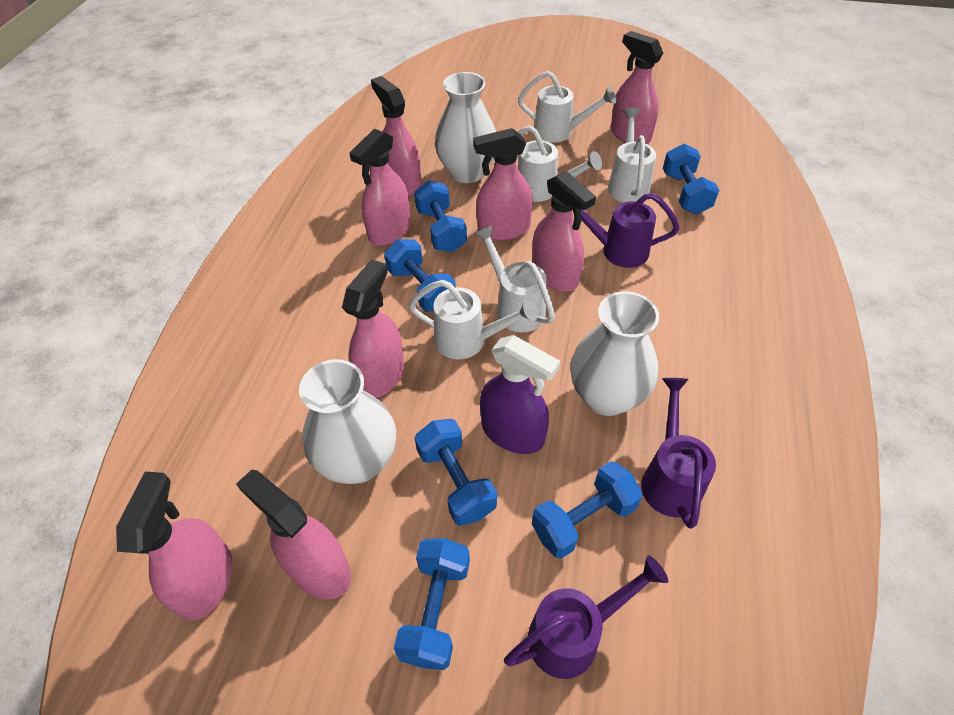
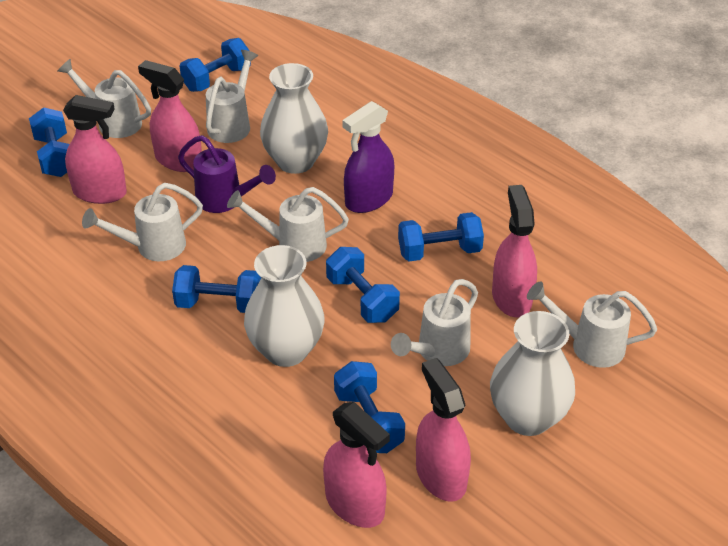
pink spray bottle: 8 -> 5
purple watering can: 3 -> 1
white watering can: 5 -> 6

